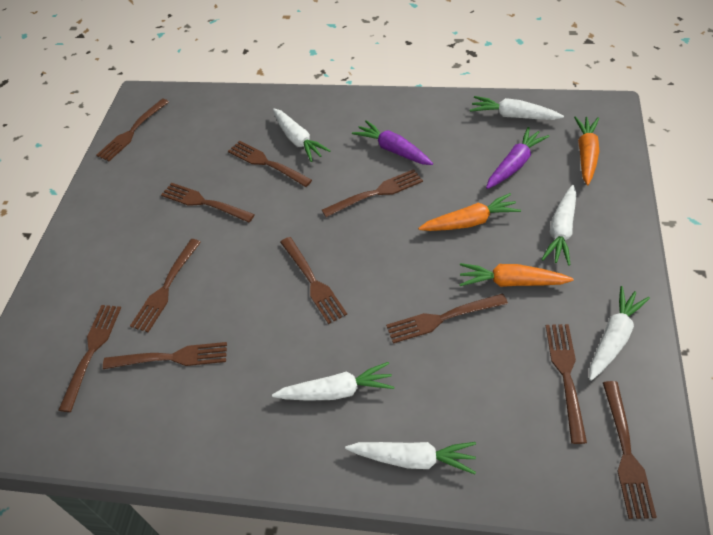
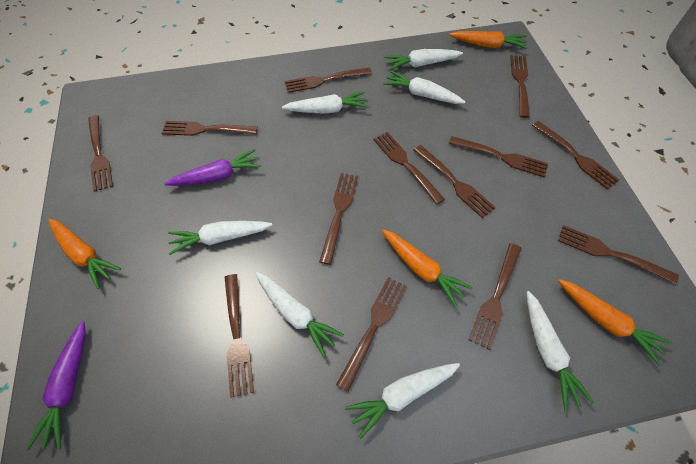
brown fork: 11 -> 13
orange carrot: 3 -> 4
white carrot: 6 -> 7

